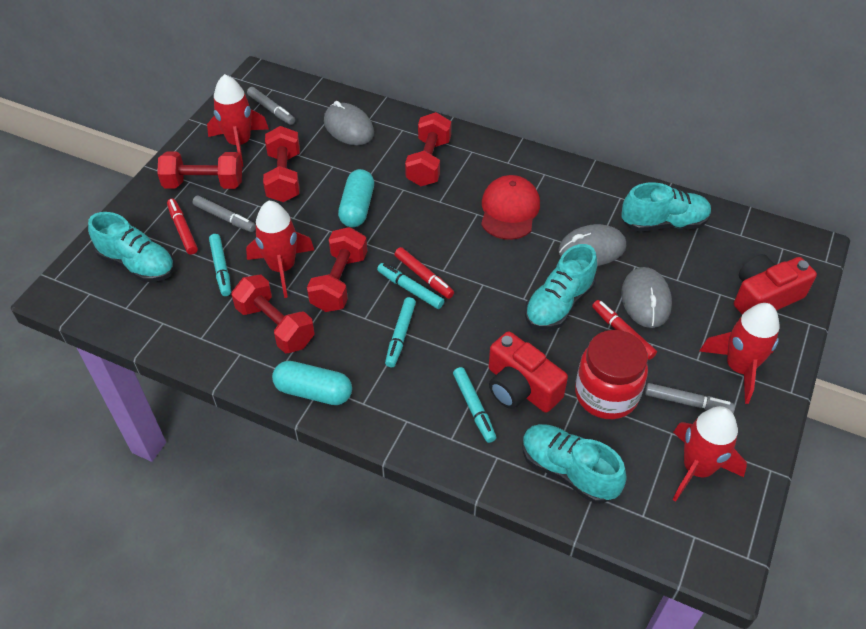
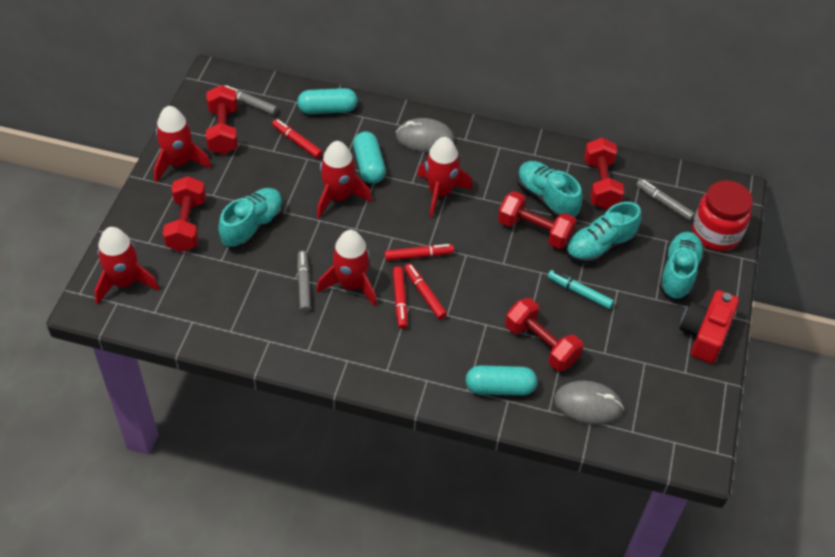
grey mouse: 3 -> 2
red camera: 2 -> 1
red cap: 1 -> 0
red marker: 3 -> 4
red rocket: 4 -> 5
turquoise capsule: 2 -> 3
turquoise marker: 4 -> 1

